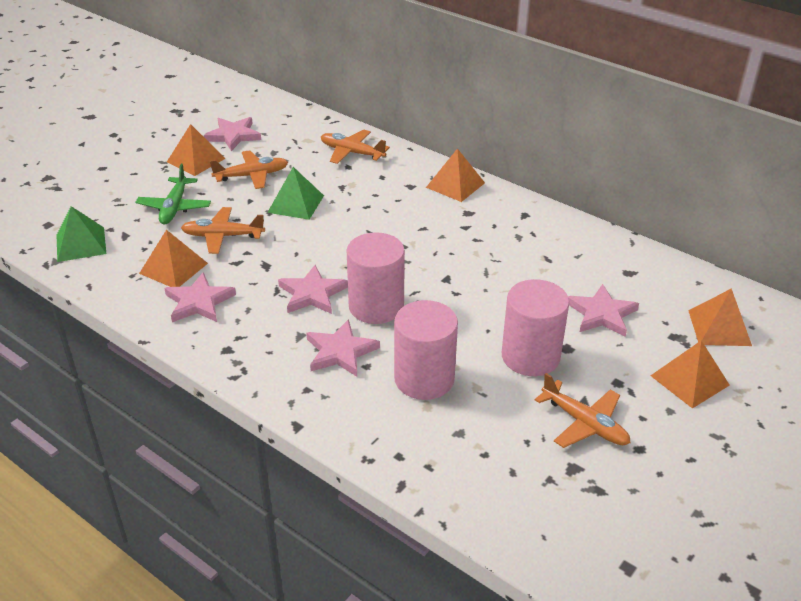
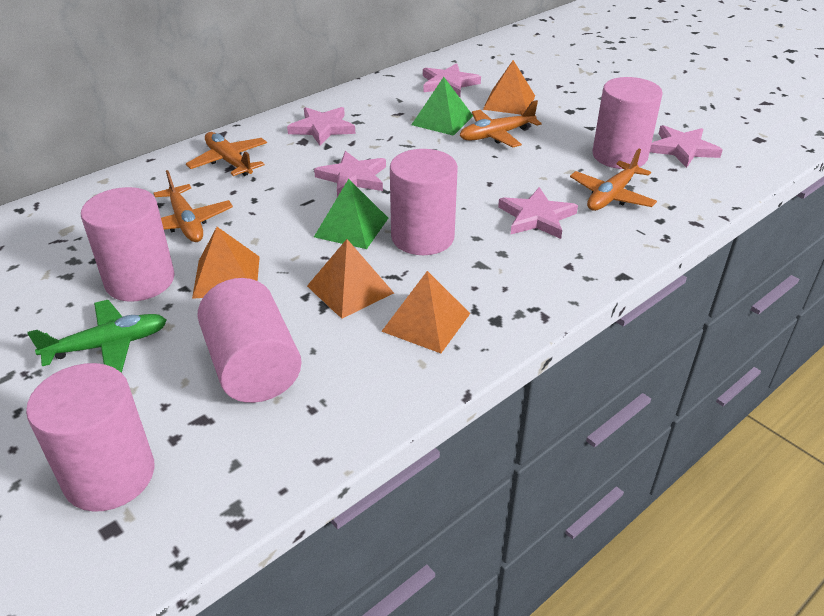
orange pyramid: 5 -> 4
pink cylinder: 3 -> 5

